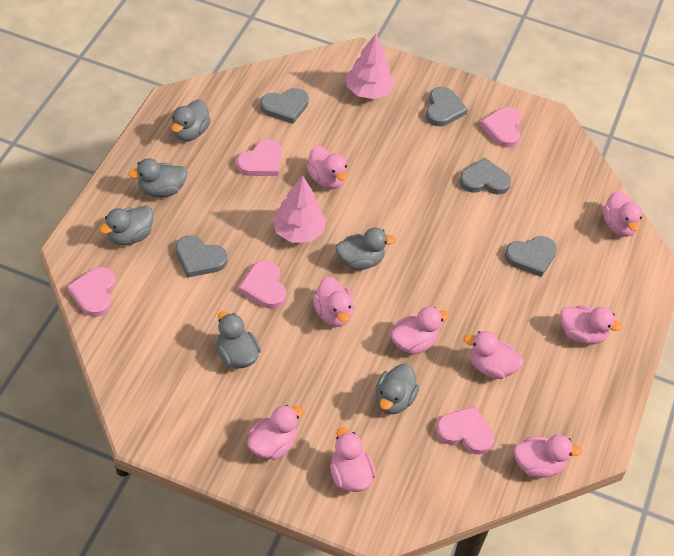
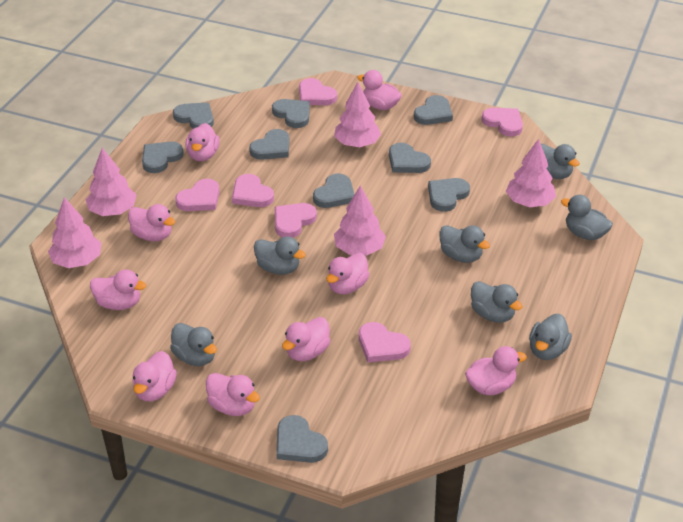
grey duck: 6 -> 7
grey heart: 5 -> 9
pink heart: 5 -> 6
pink tree: 2 -> 5

